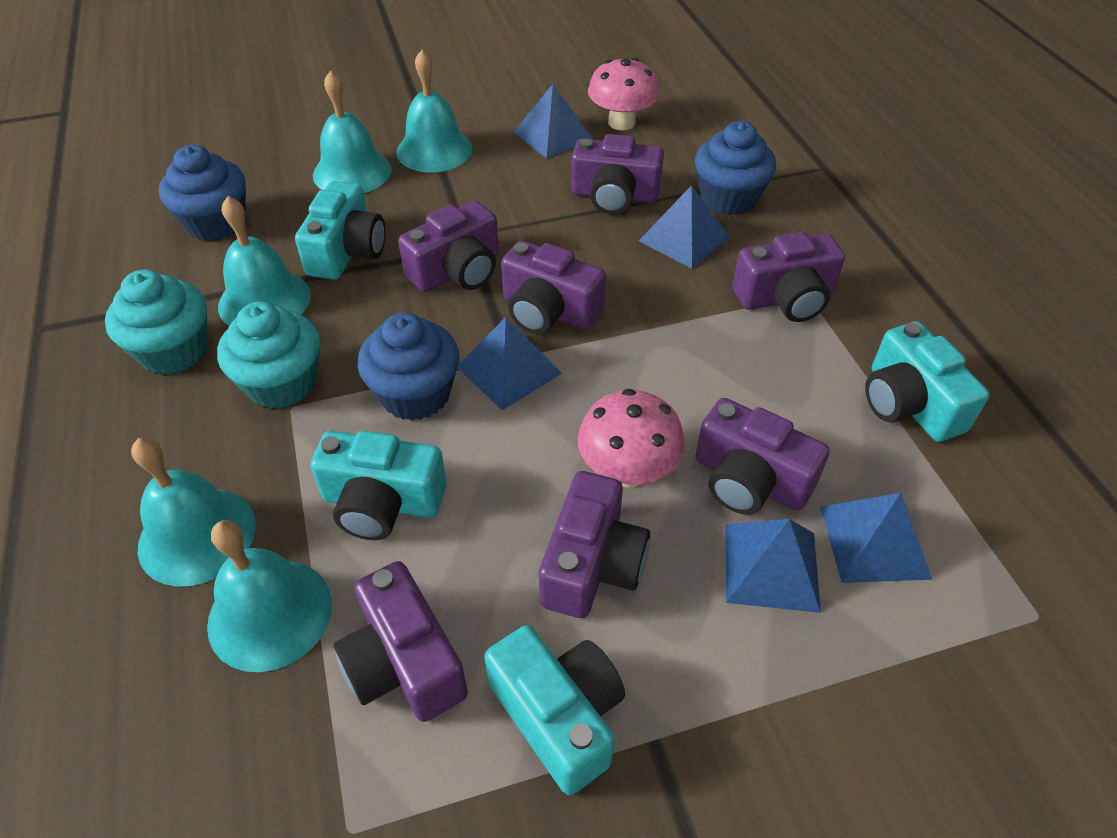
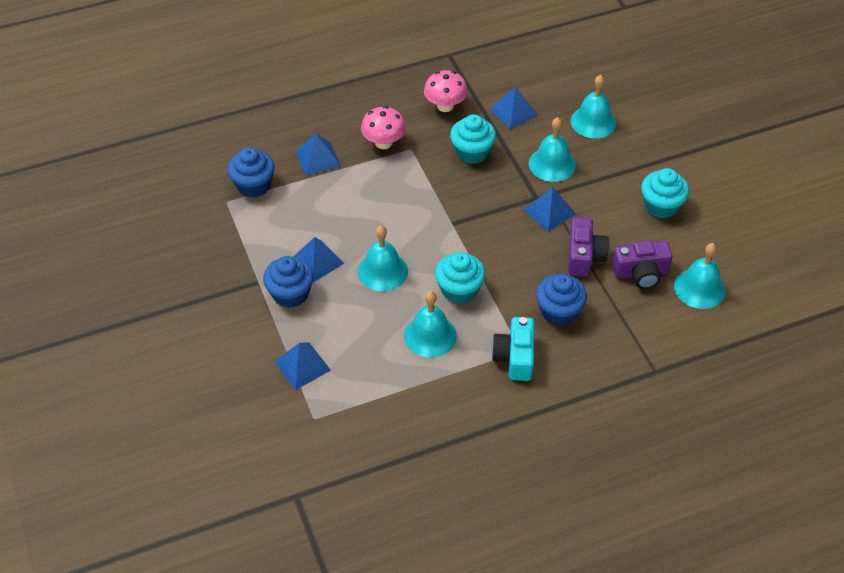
purple camera: 7 -> 2
turquoise camera: 4 -> 1
turquoise cupcake: 2 -> 3

